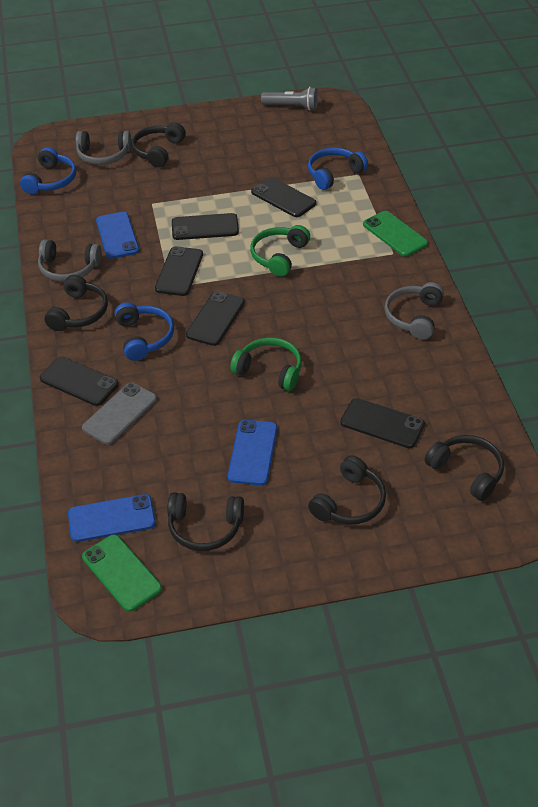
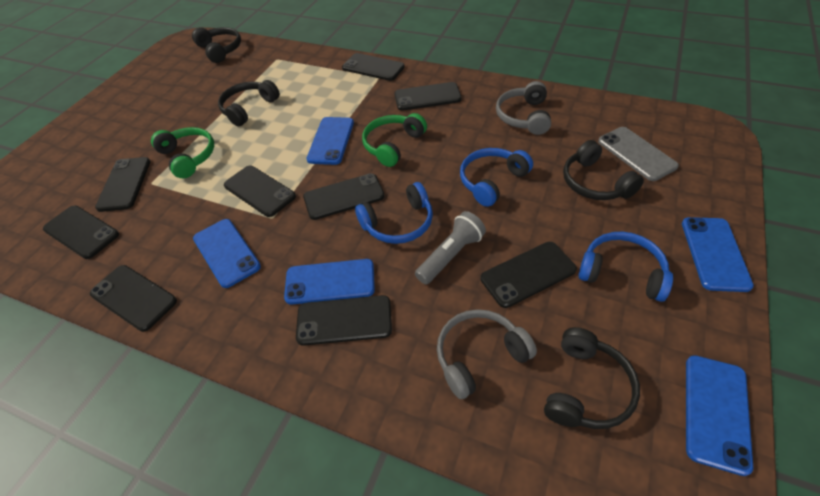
black headphones: 5 -> 4
black phone: 6 -> 9
blue phone: 3 -> 5
green phone: 2 -> 0
grey headphones: 3 -> 2

